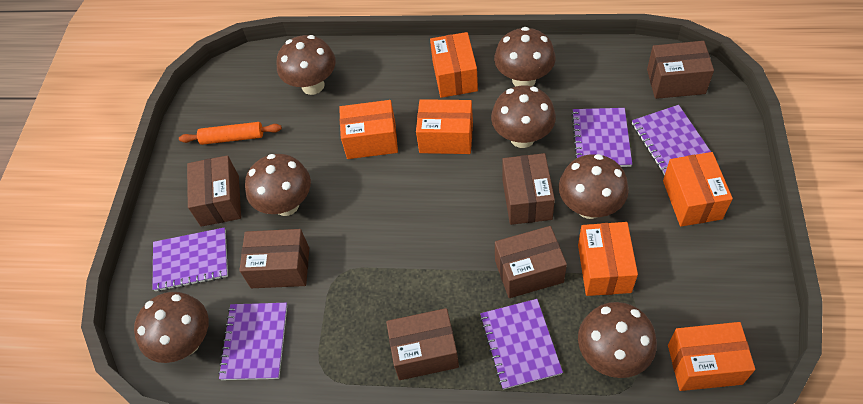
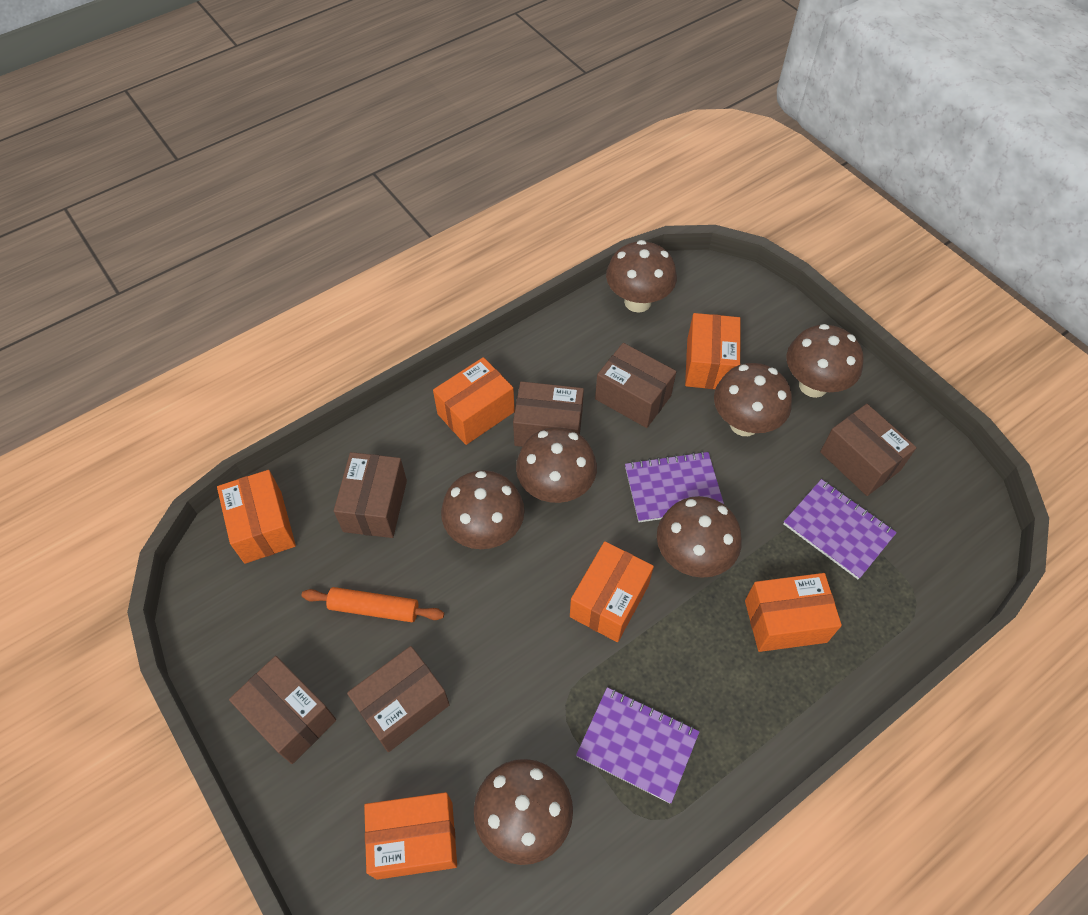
purple notebook: 5 -> 3

